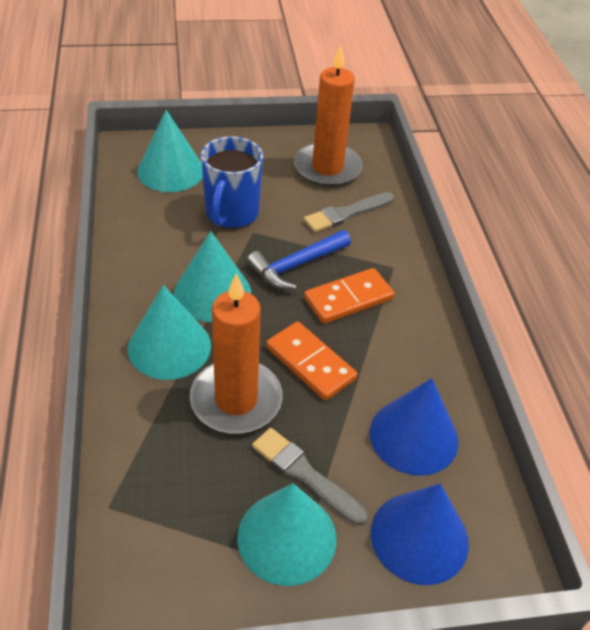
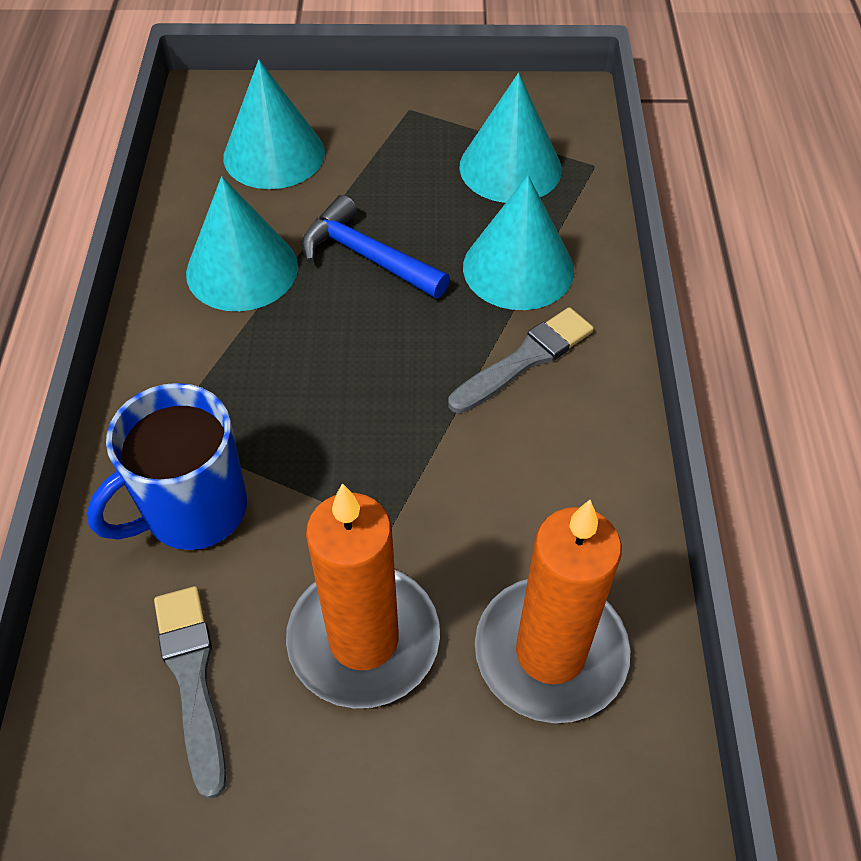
blue cone: 2 -> 0
orange domino: 2 -> 0

